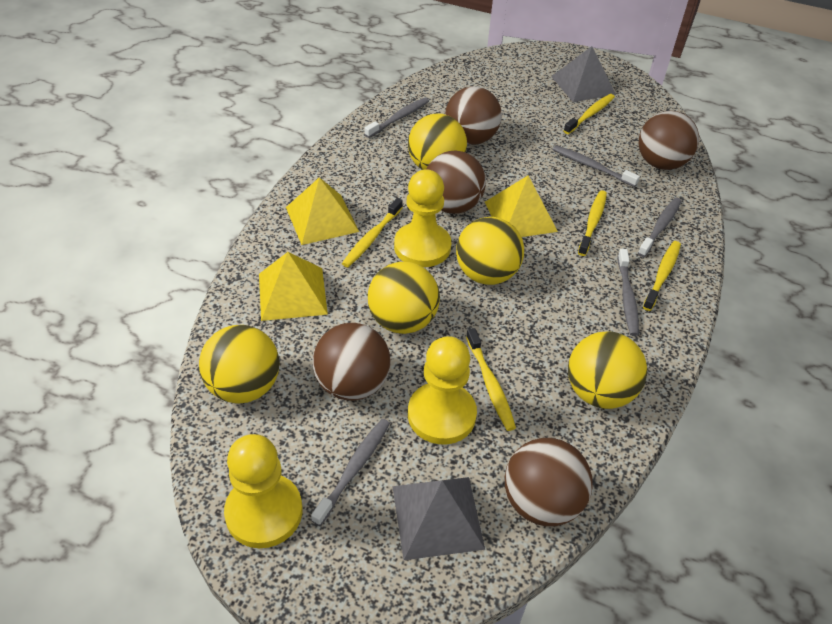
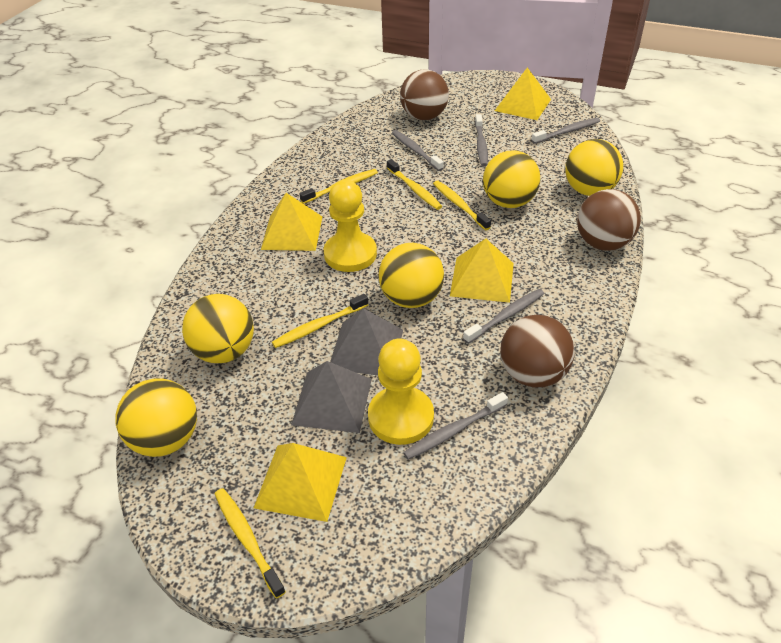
brown ball: 5 -> 3
yellow pawn: 3 -> 2
yellow pyramid: 3 -> 4

